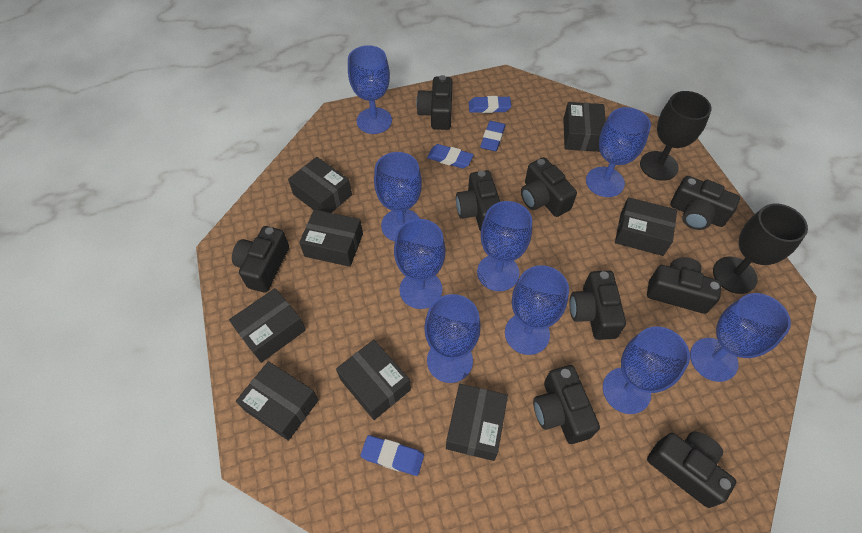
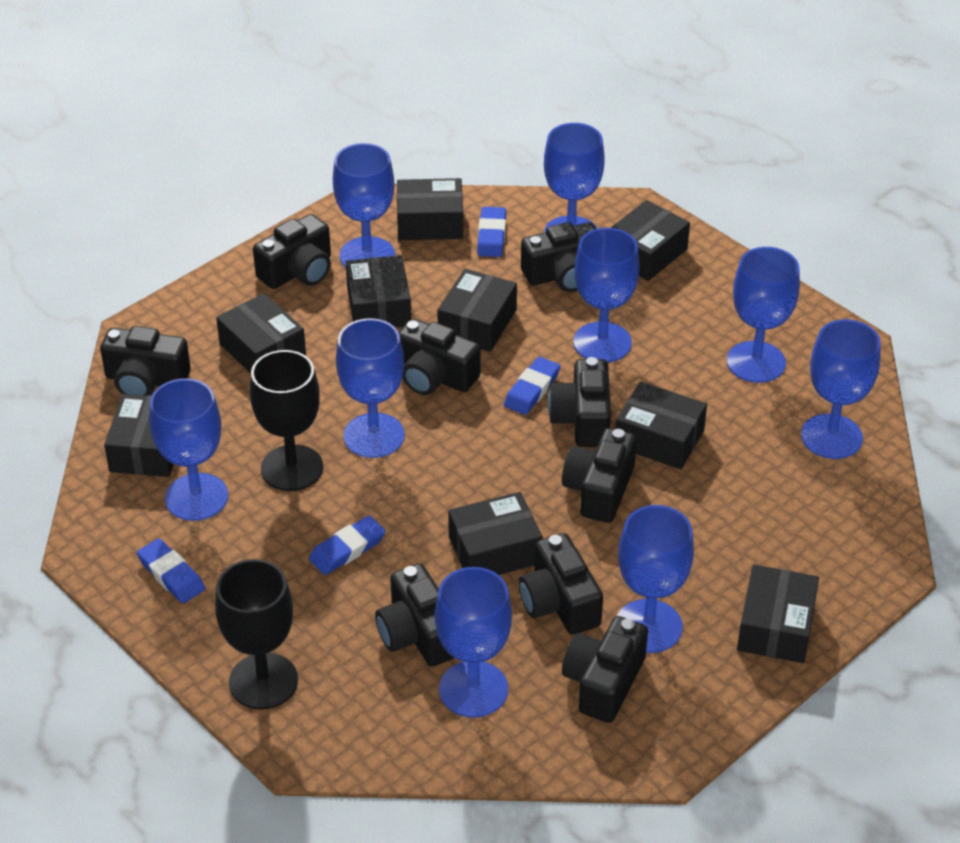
black box: 8 -> 9

